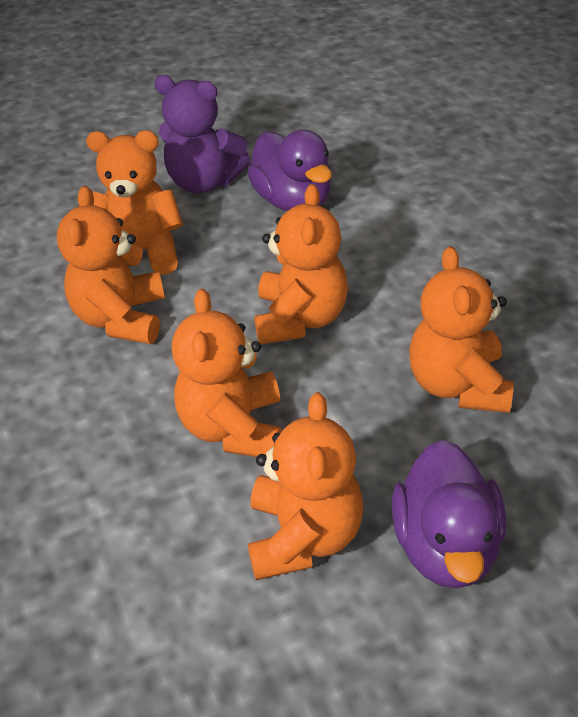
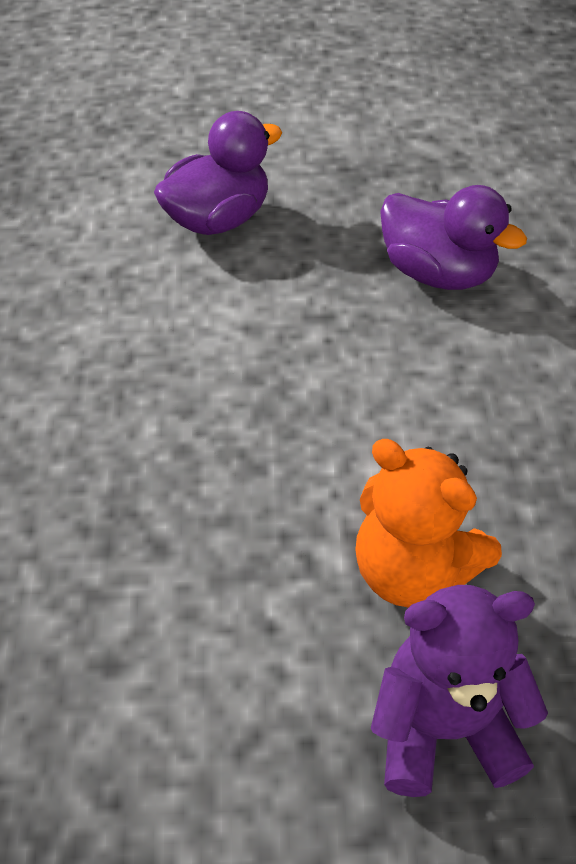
orange teddy bear: 6 -> 1

